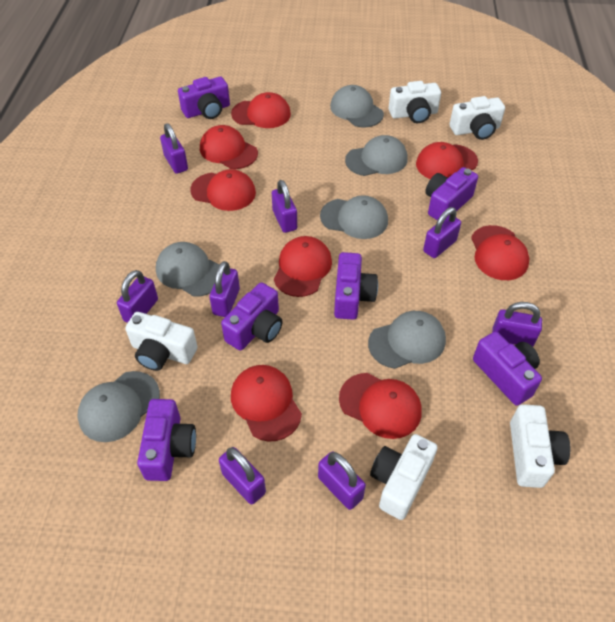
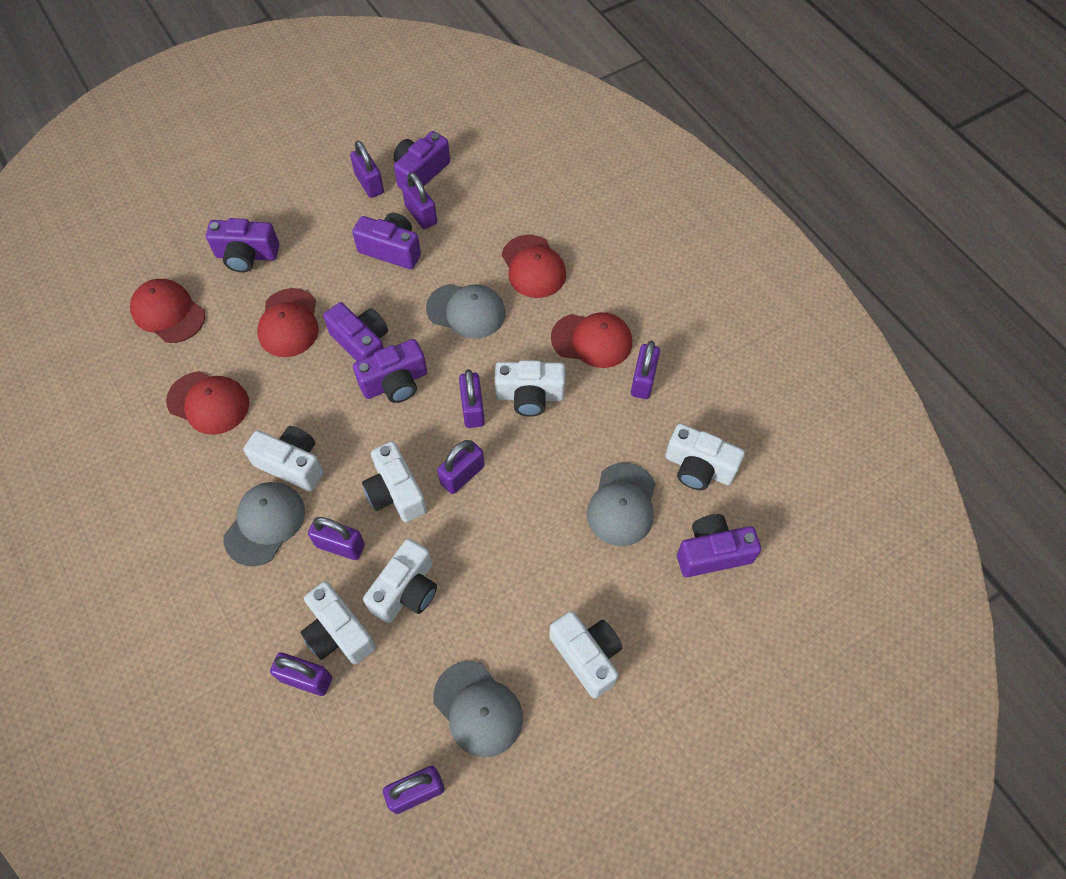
grey cap: 6 -> 4
red cap: 8 -> 5
white camera: 5 -> 7

